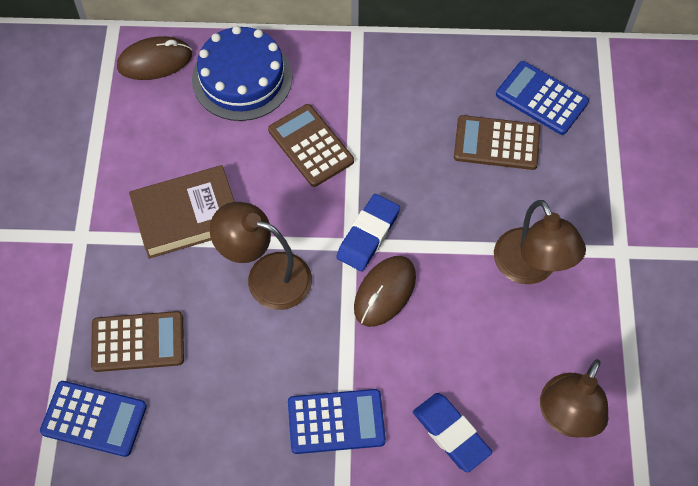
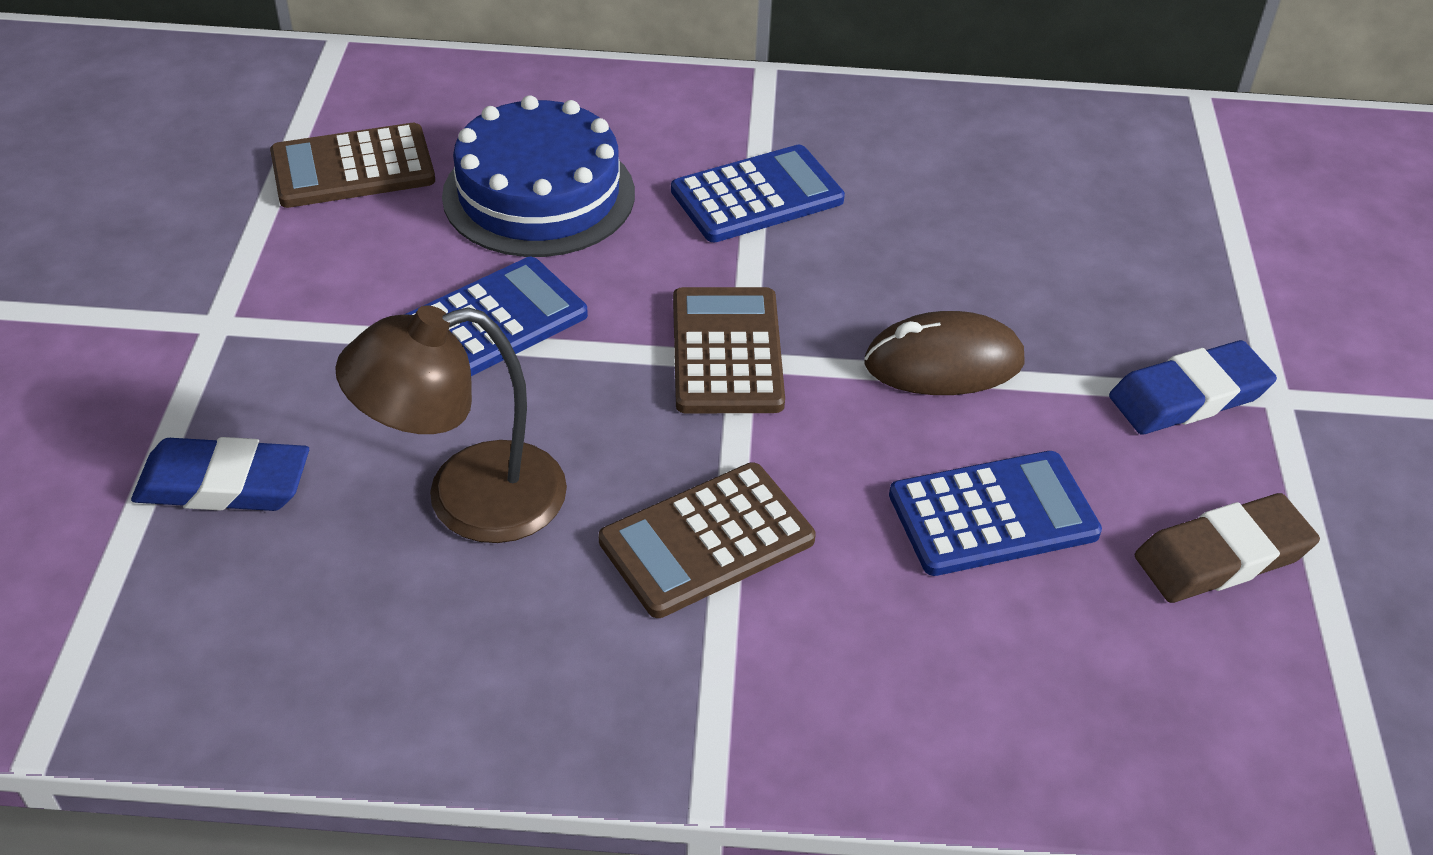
brown book: 1 -> 0
brown eraser: 0 -> 1
brown lamp: 3 -> 1
brown mouse: 2 -> 1

